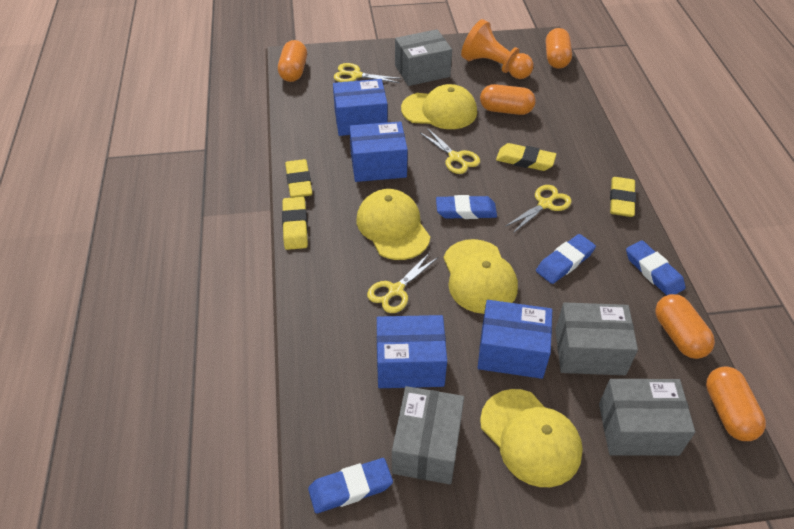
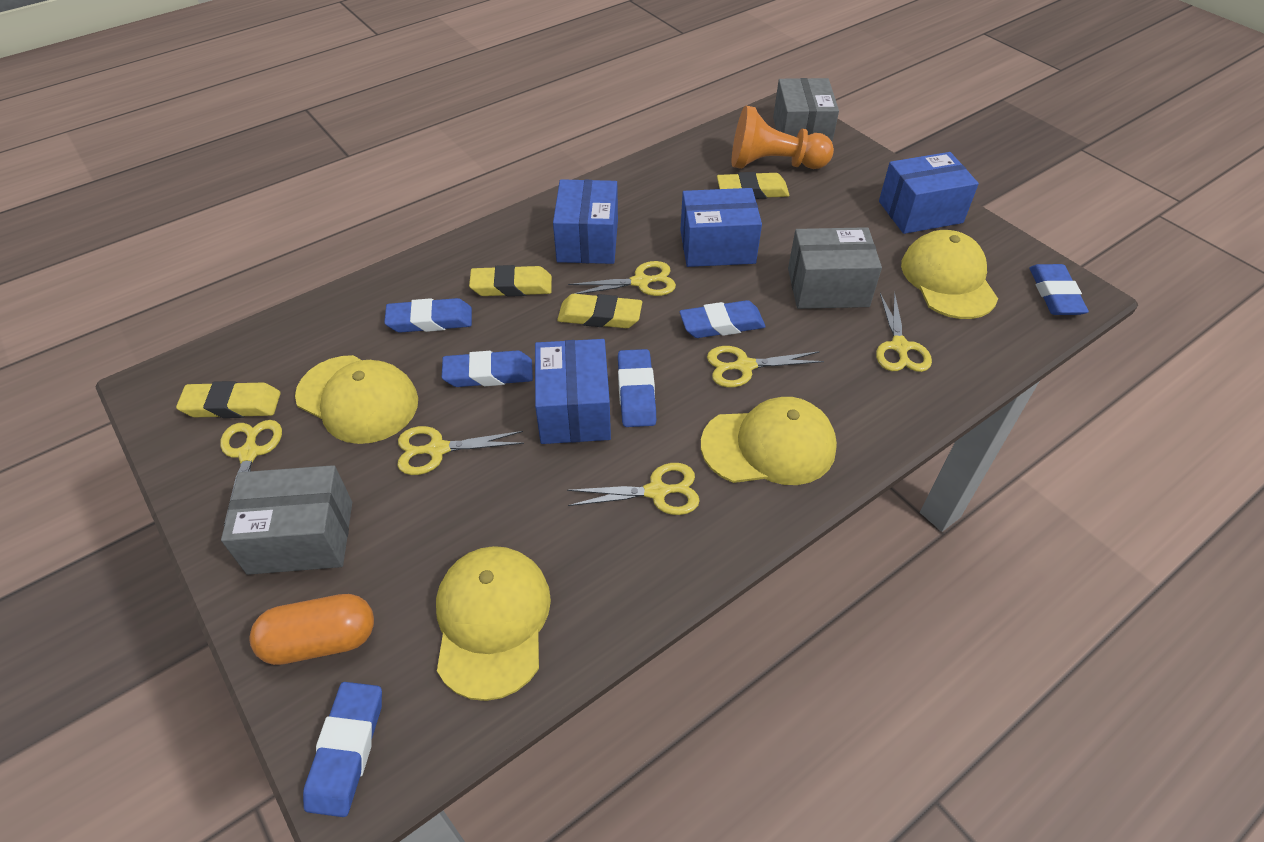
blue eraser: 4 -> 6
grey box: 4 -> 3
orange capsule: 5 -> 1
yellow scissors: 4 -> 6

